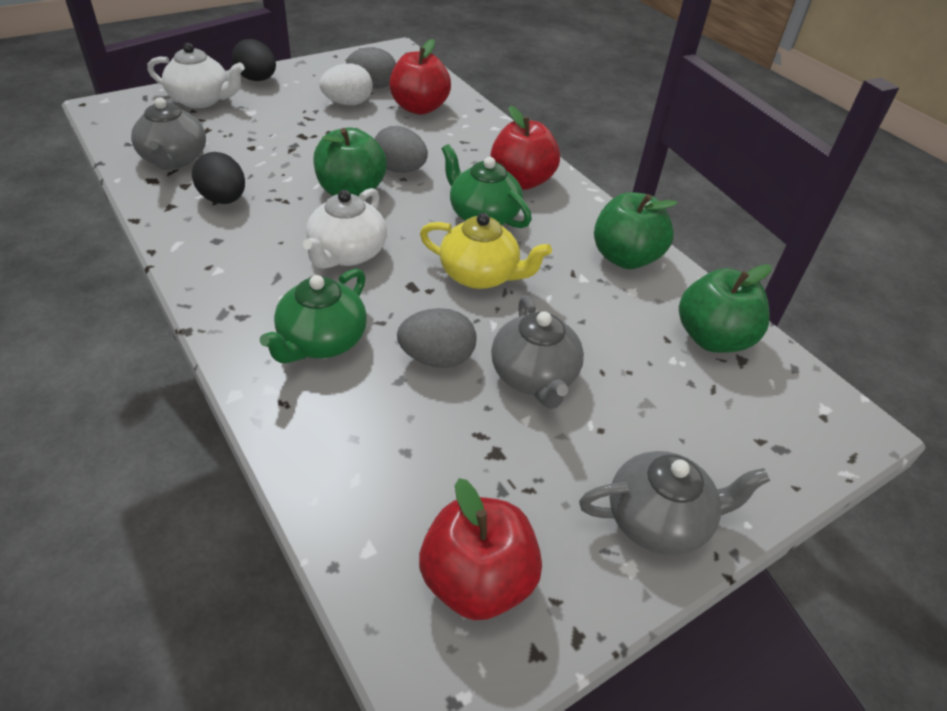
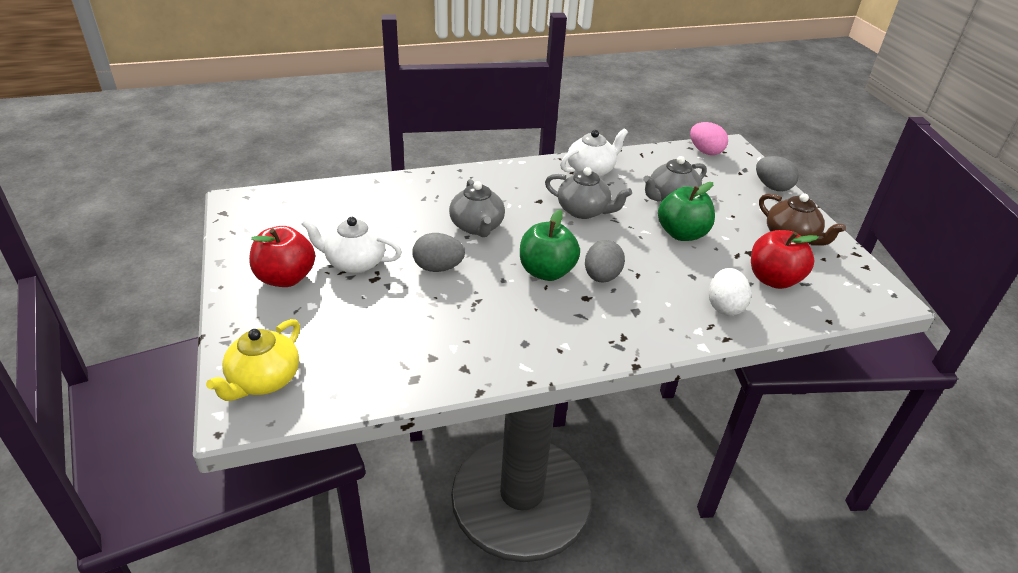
black egg: 2 -> 0
brown teapot: 0 -> 1
green apple: 3 -> 2
green teapot: 2 -> 0
pink egg: 0 -> 1
red apple: 3 -> 2

